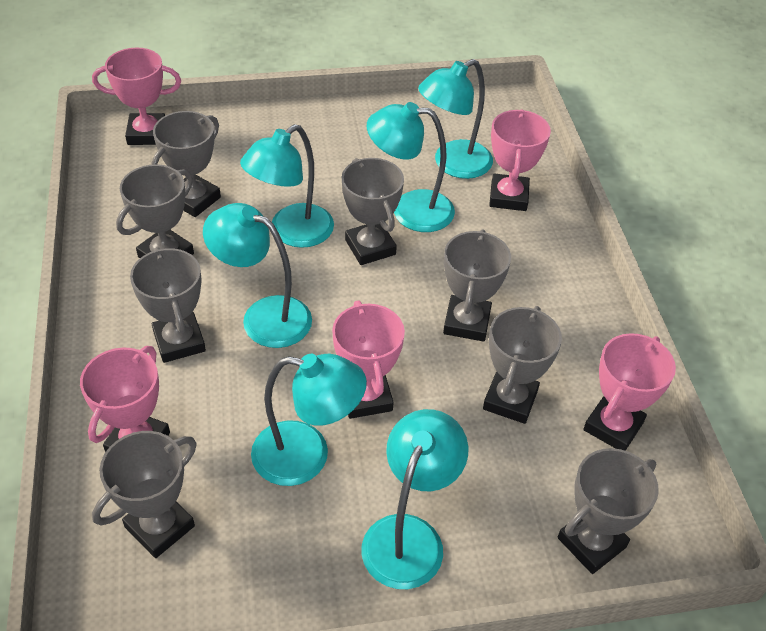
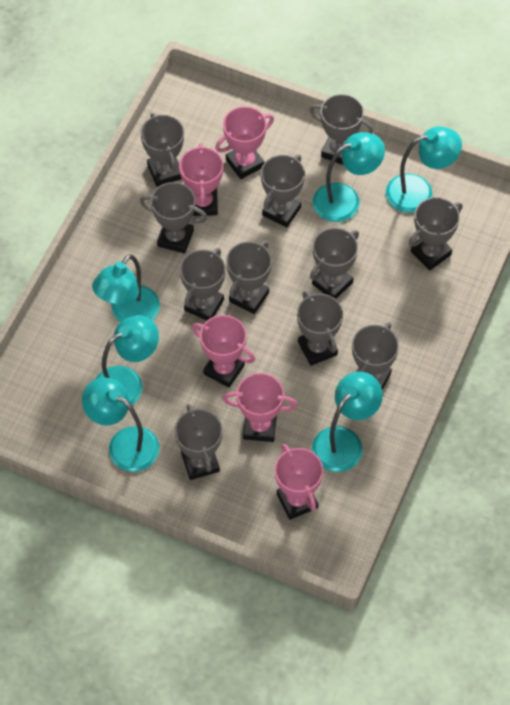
grey trophy: 8 -> 11

